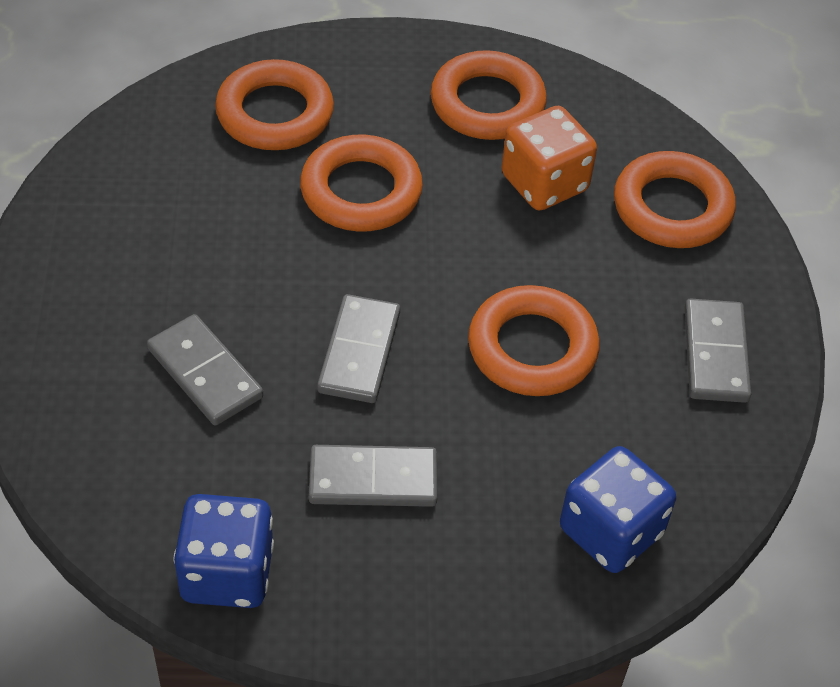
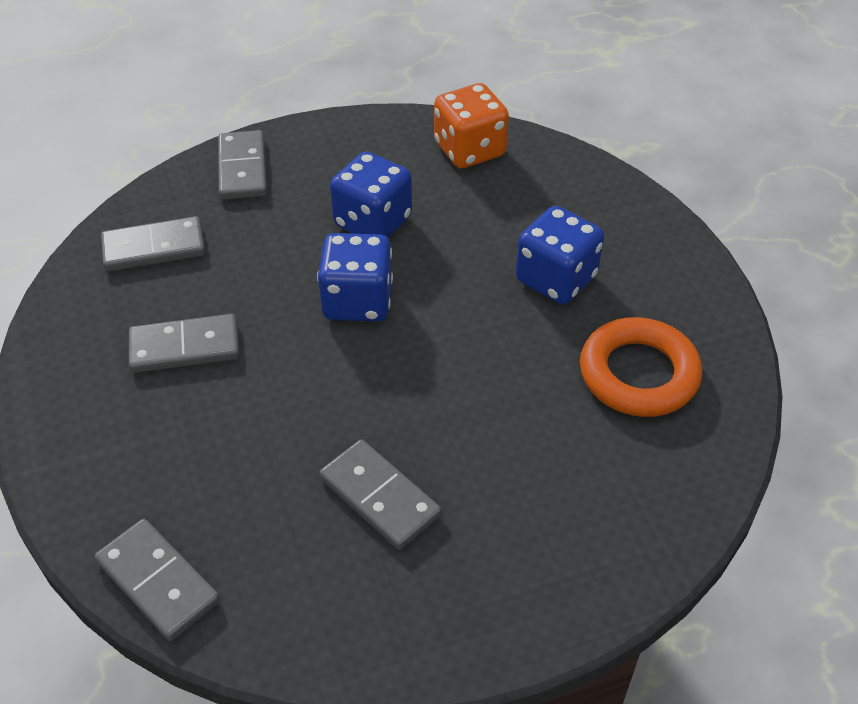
blue dice: 2 -> 3
grey domino: 4 -> 5
orange ring: 5 -> 1

